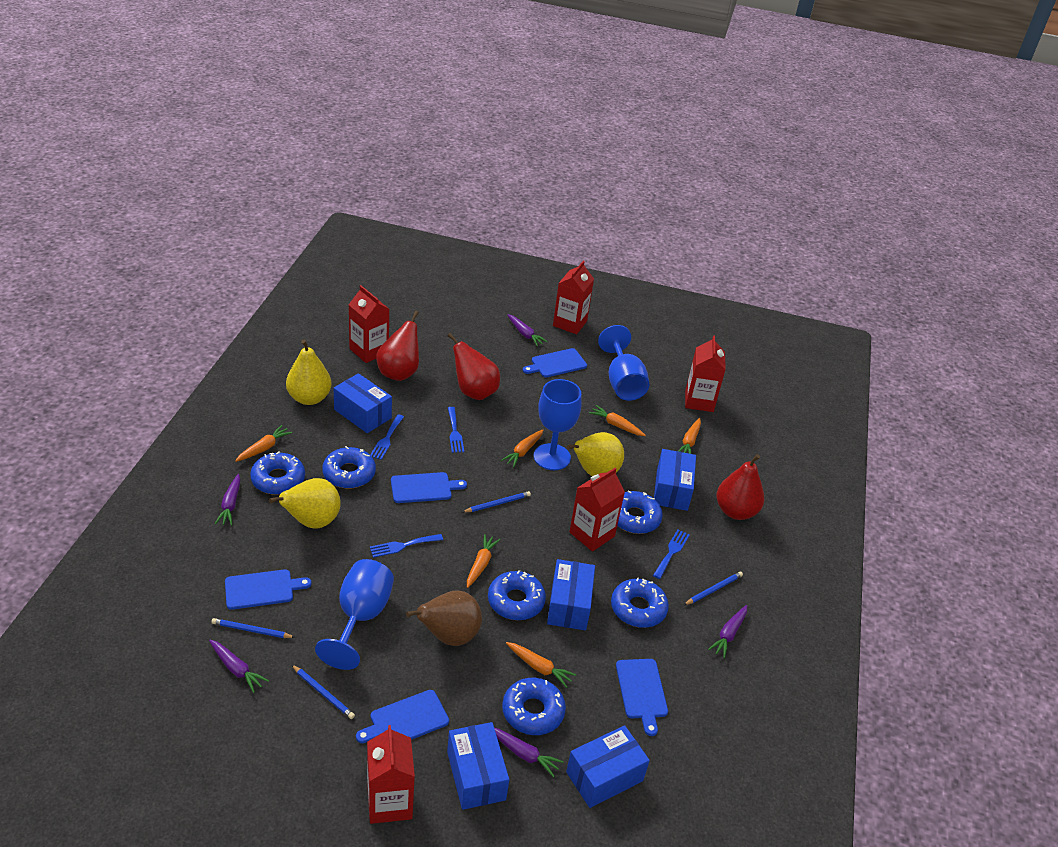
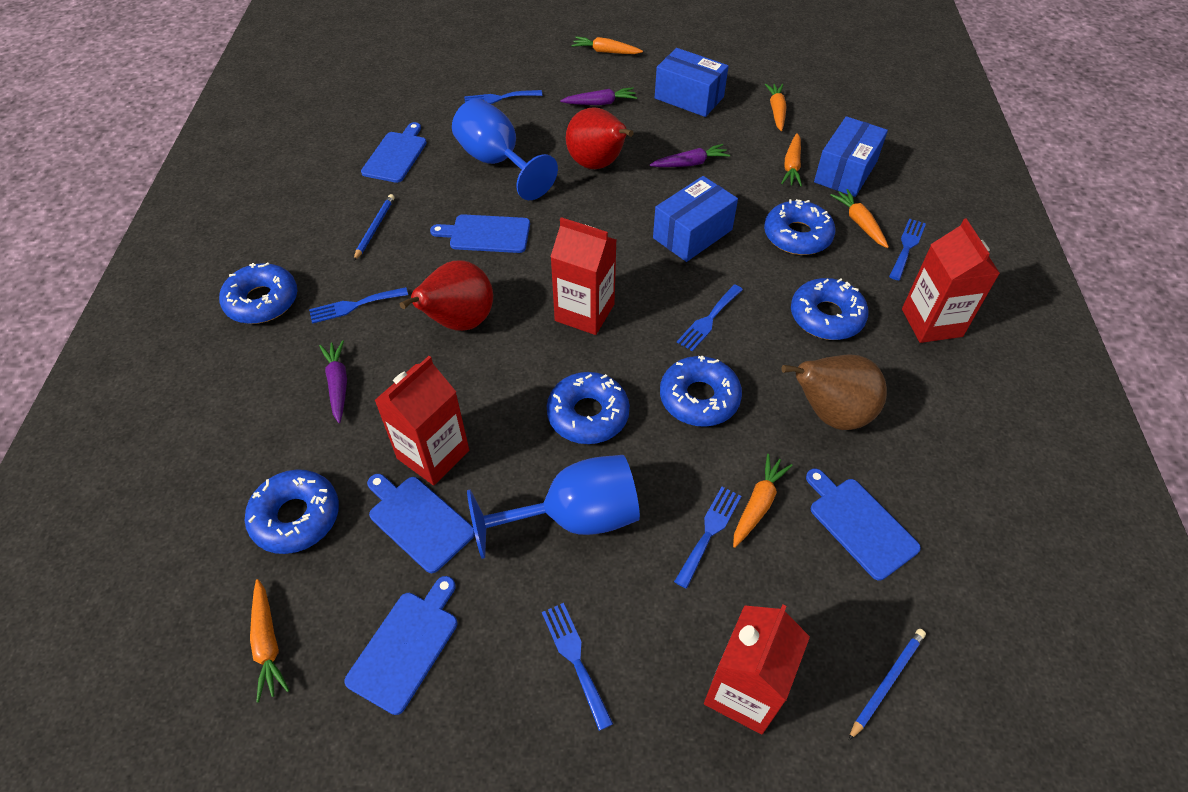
blue box: 5 -> 3
blue fork: 4 -> 6
blue goblet: 3 -> 2
blue pencil: 4 -> 2
purple carrot: 5 -> 3
red carton: 5 -> 4
red pear: 3 -> 2
yellow pear: 3 -> 0

